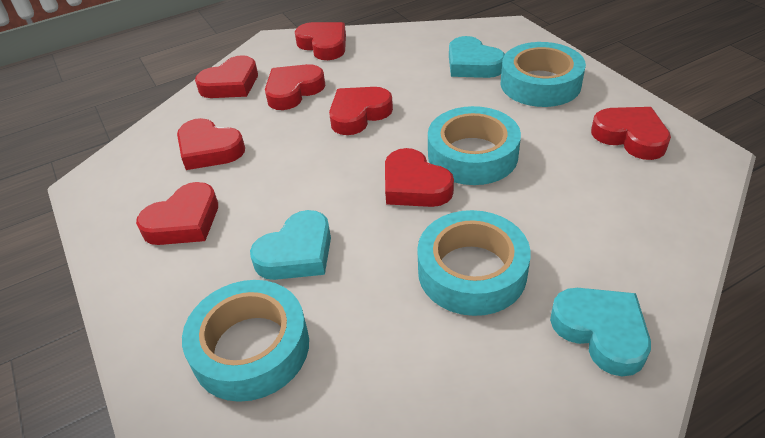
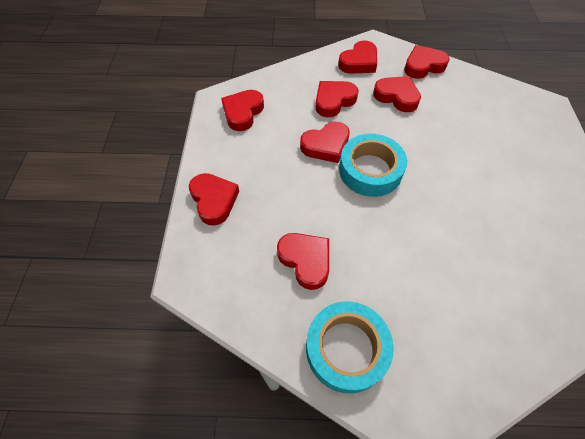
turquoise heart: 3 -> 0
turquoise tape: 4 -> 2

